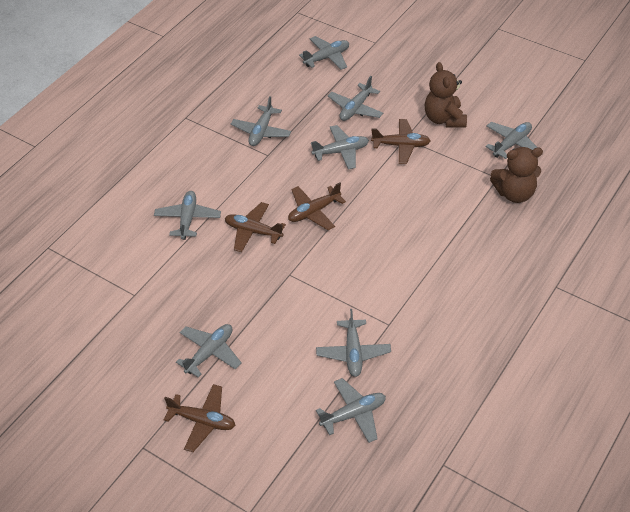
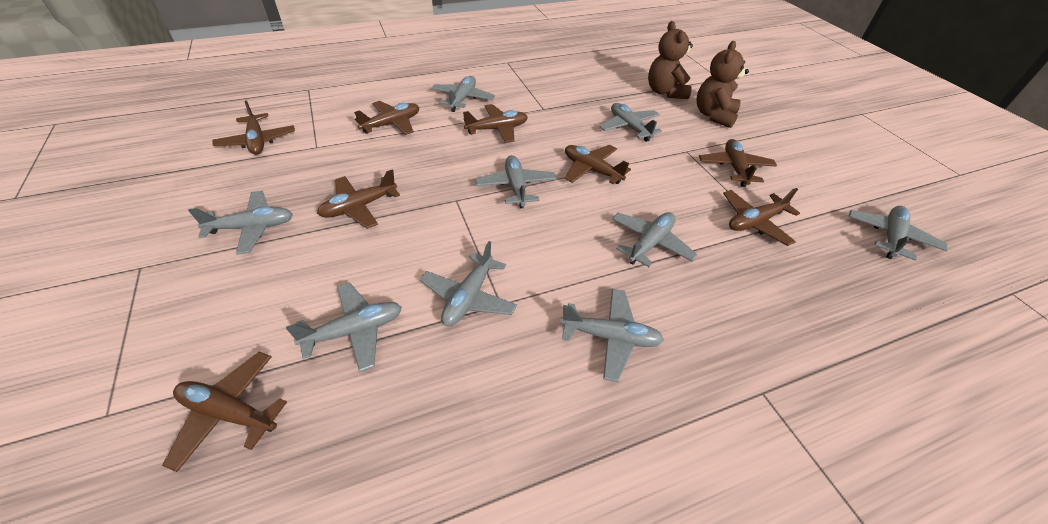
brown plane: 4 -> 8

